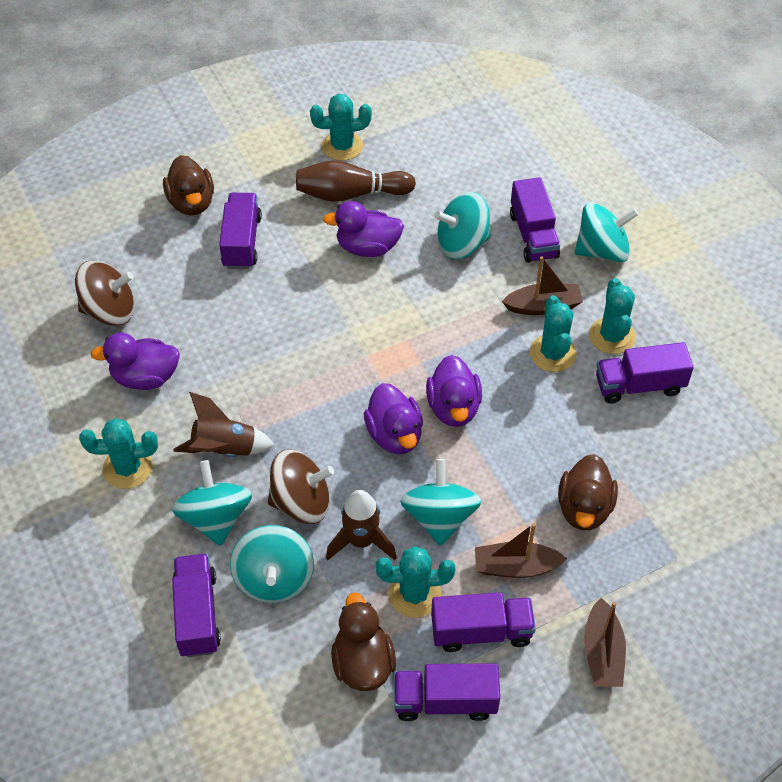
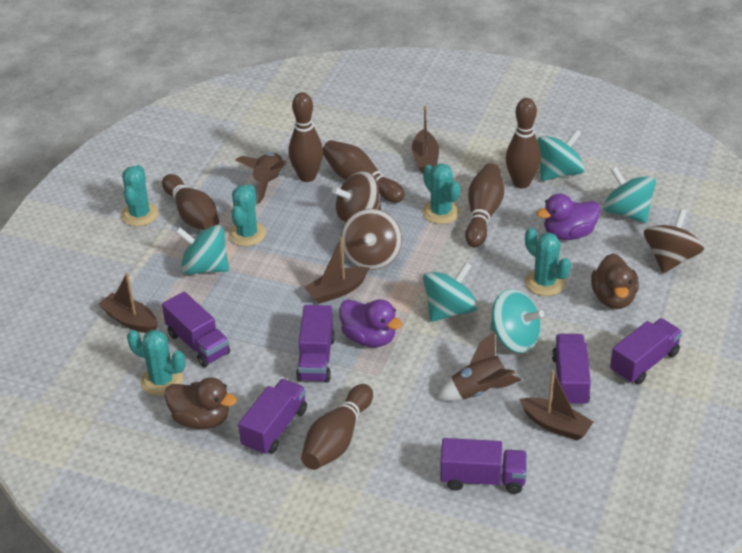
brown boat: 3 -> 4
brown bowling pin: 1 -> 6
brown duck: 3 -> 2
brown spinning top: 2 -> 3
purple duck: 4 -> 2

